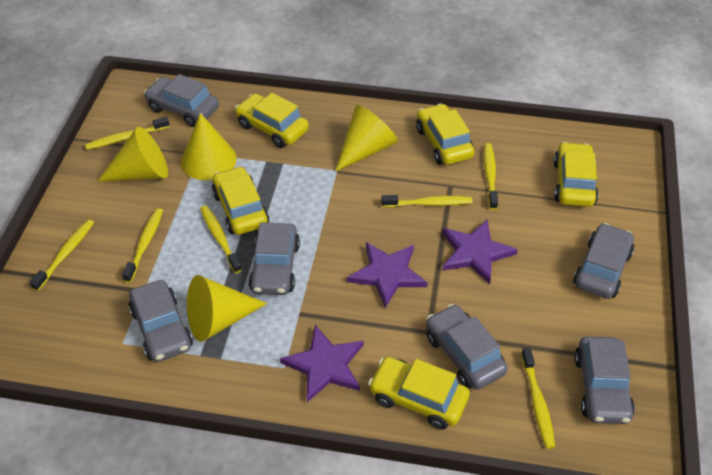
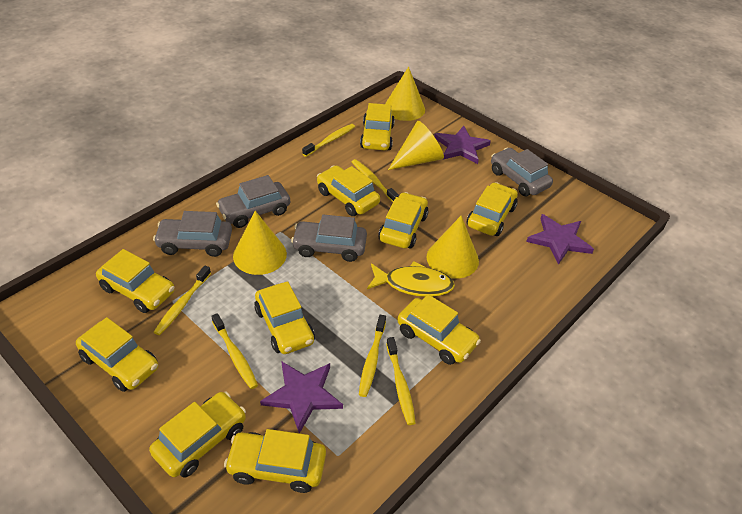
grey car: 6 -> 4
yellow car: 5 -> 10
yellow fish: 0 -> 1
yellow toothbrush: 7 -> 6

